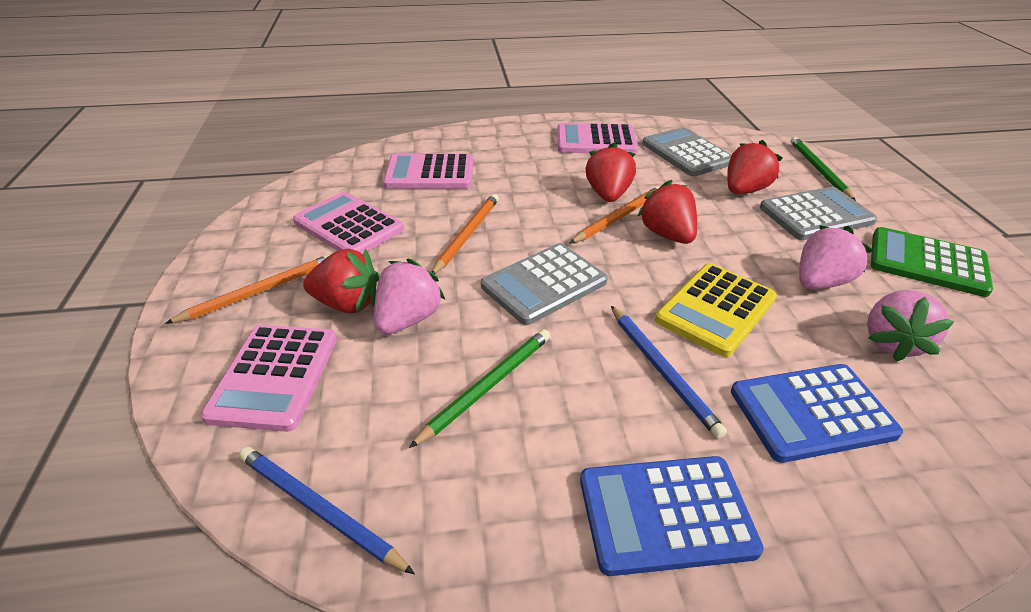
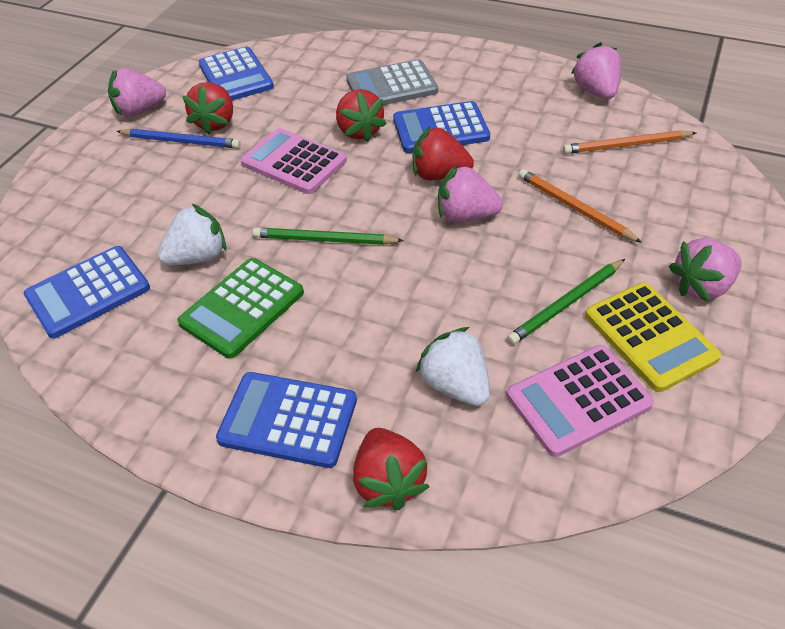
blue calculator: 2 -> 4
blue pencil: 2 -> 1
grey calculator: 3 -> 1
orange pencil: 3 -> 2
pink calculator: 4 -> 2
pink strawberry: 3 -> 4
white strawberry: 0 -> 2

